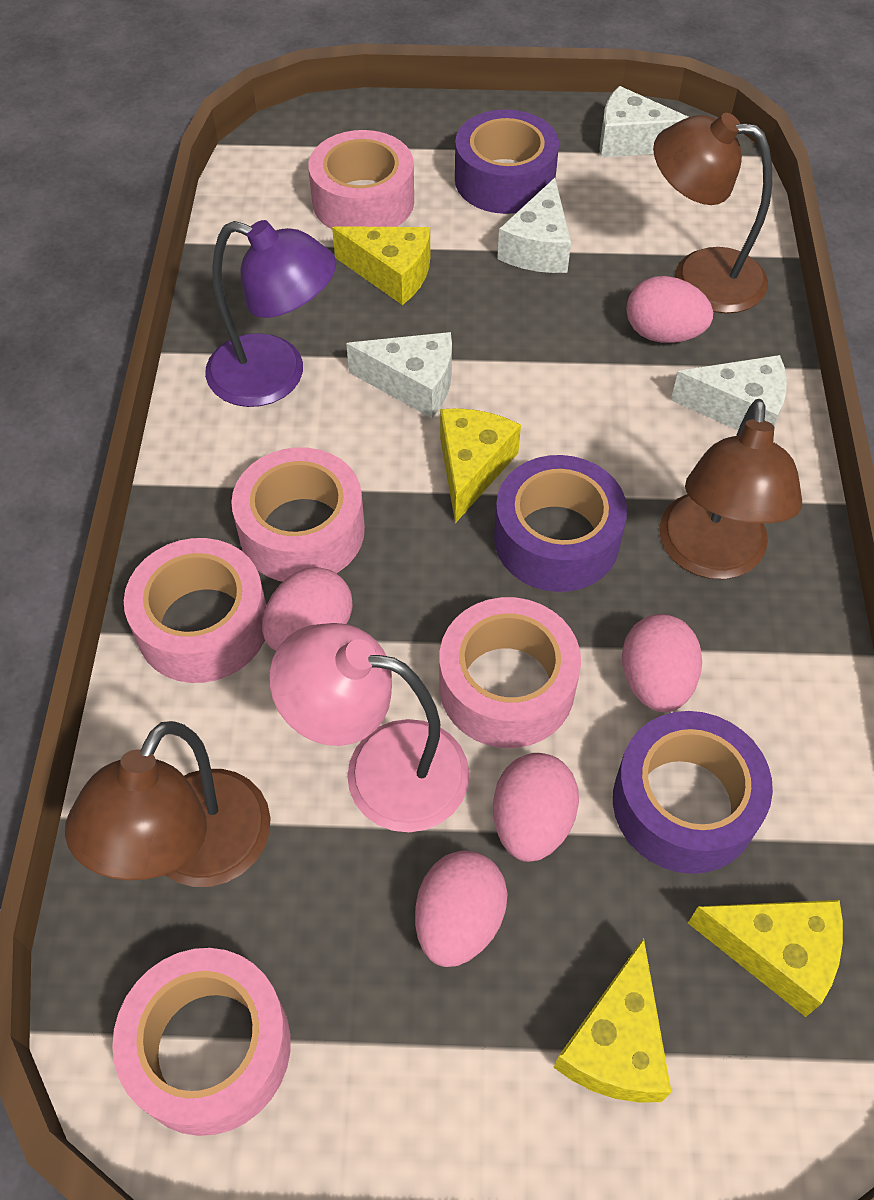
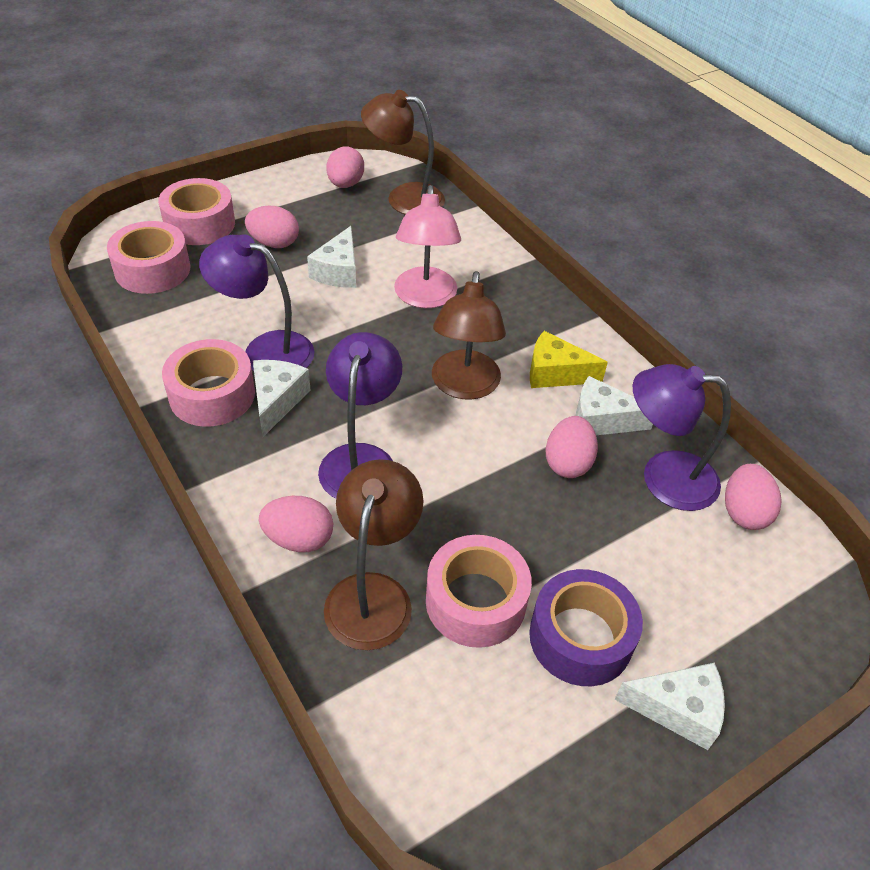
pink tape: 5 -> 4
purple lamp: 1 -> 3
purple tape: 3 -> 1
yellow cheese: 4 -> 1

